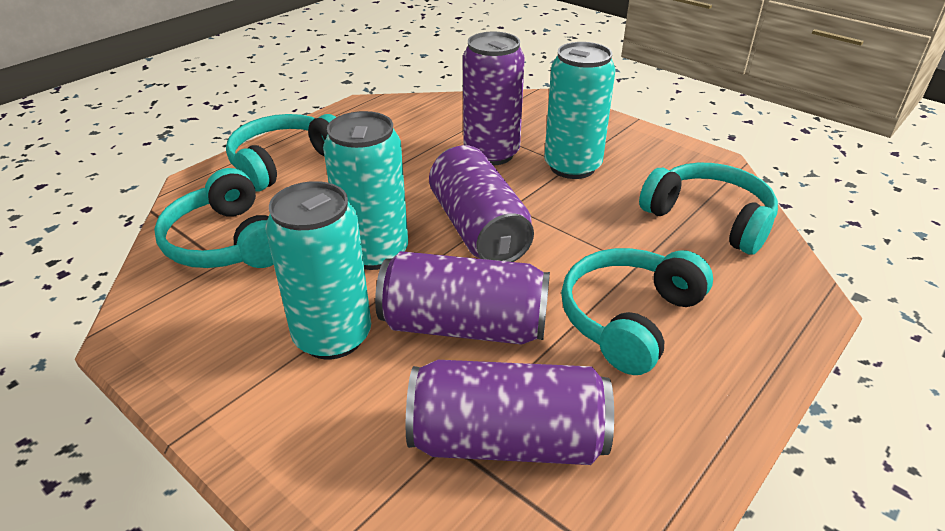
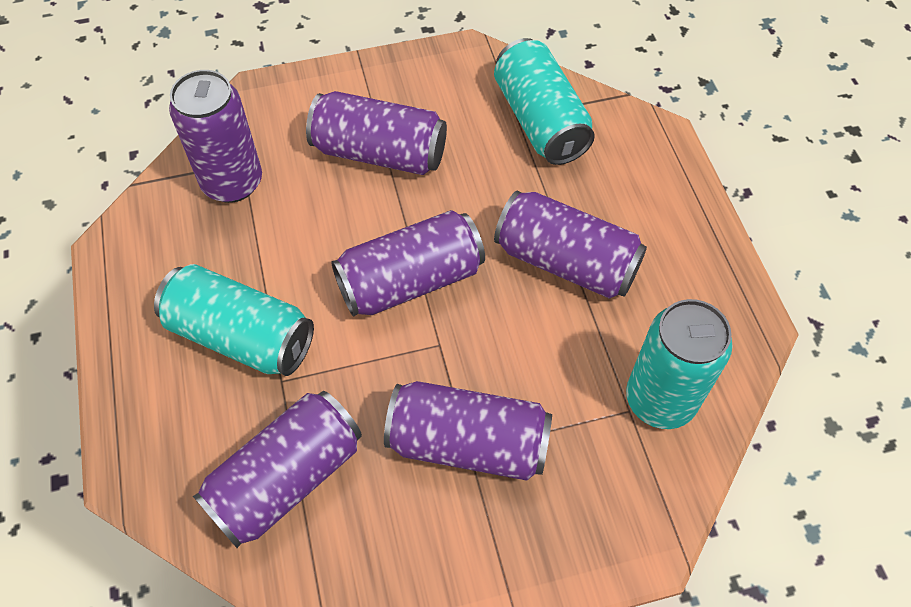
purple can: 4 -> 6
turquoise headphones: 4 -> 0

